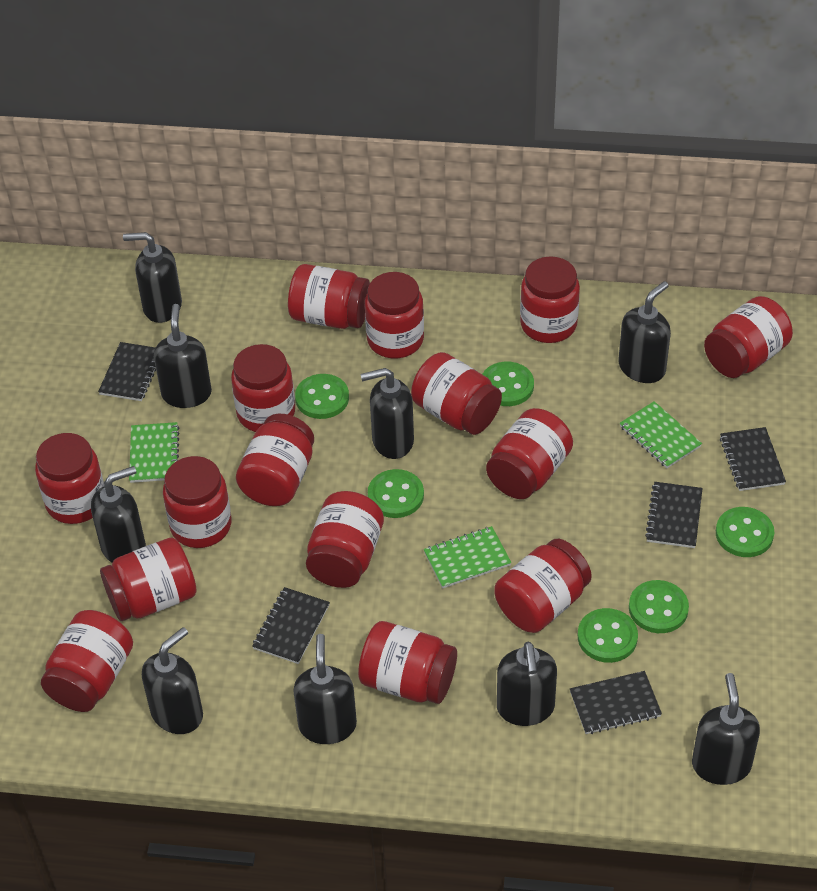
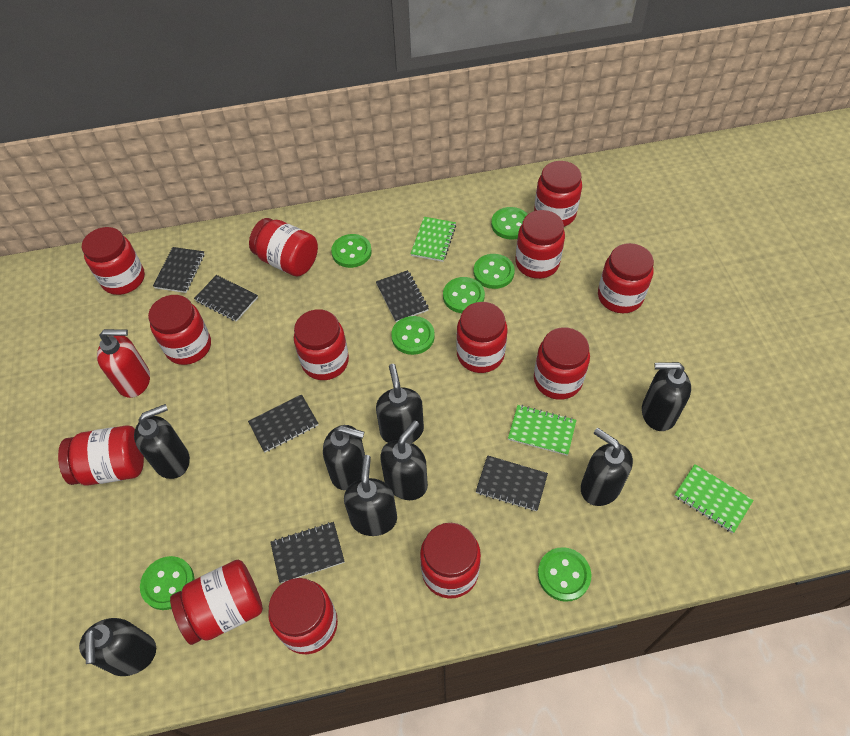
black notebook: 5 -> 6
black soap dispenser: 9 -> 8
green button: 6 -> 7
red jar: 15 -> 13
red soap dispenser: 0 -> 1

